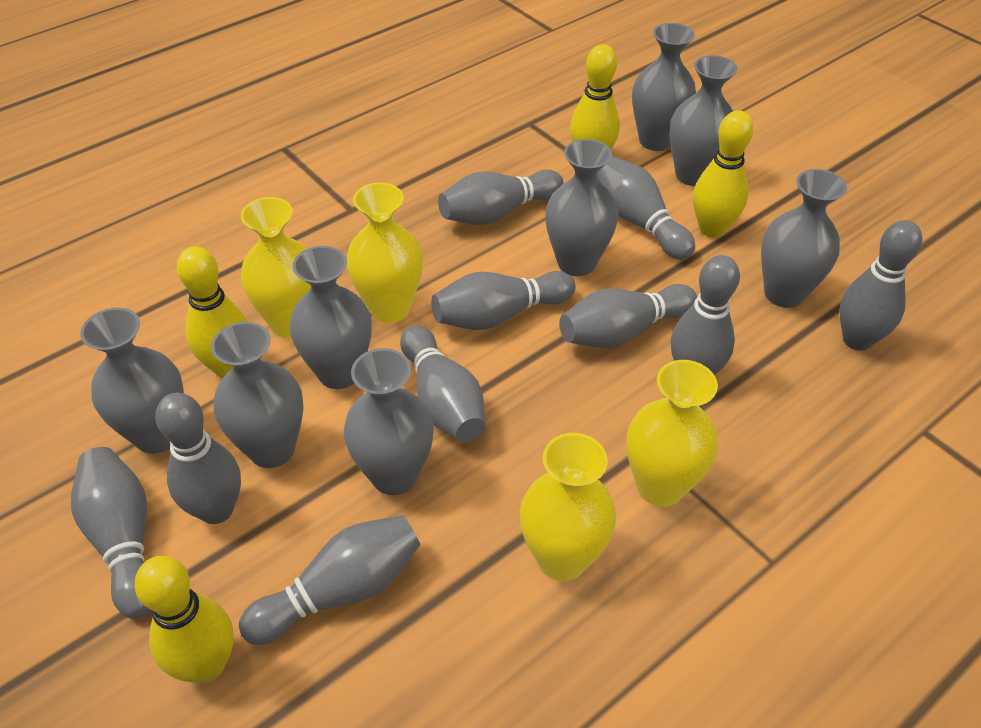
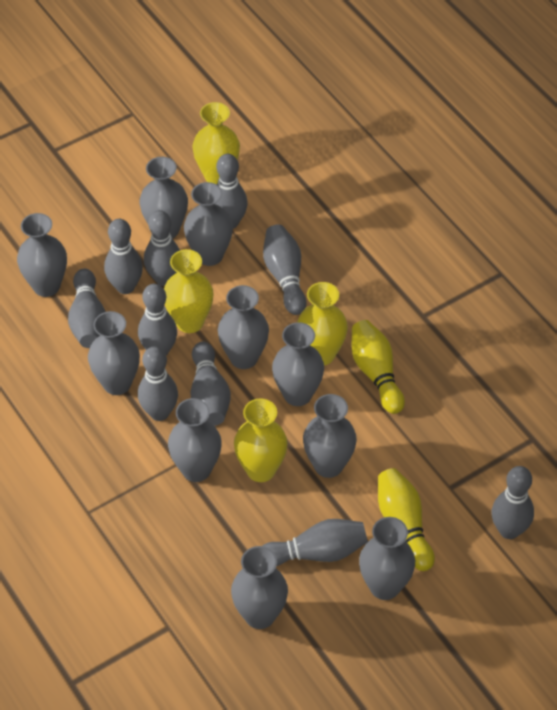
grey vase: 8 -> 10
yellow bowling pin: 4 -> 2

